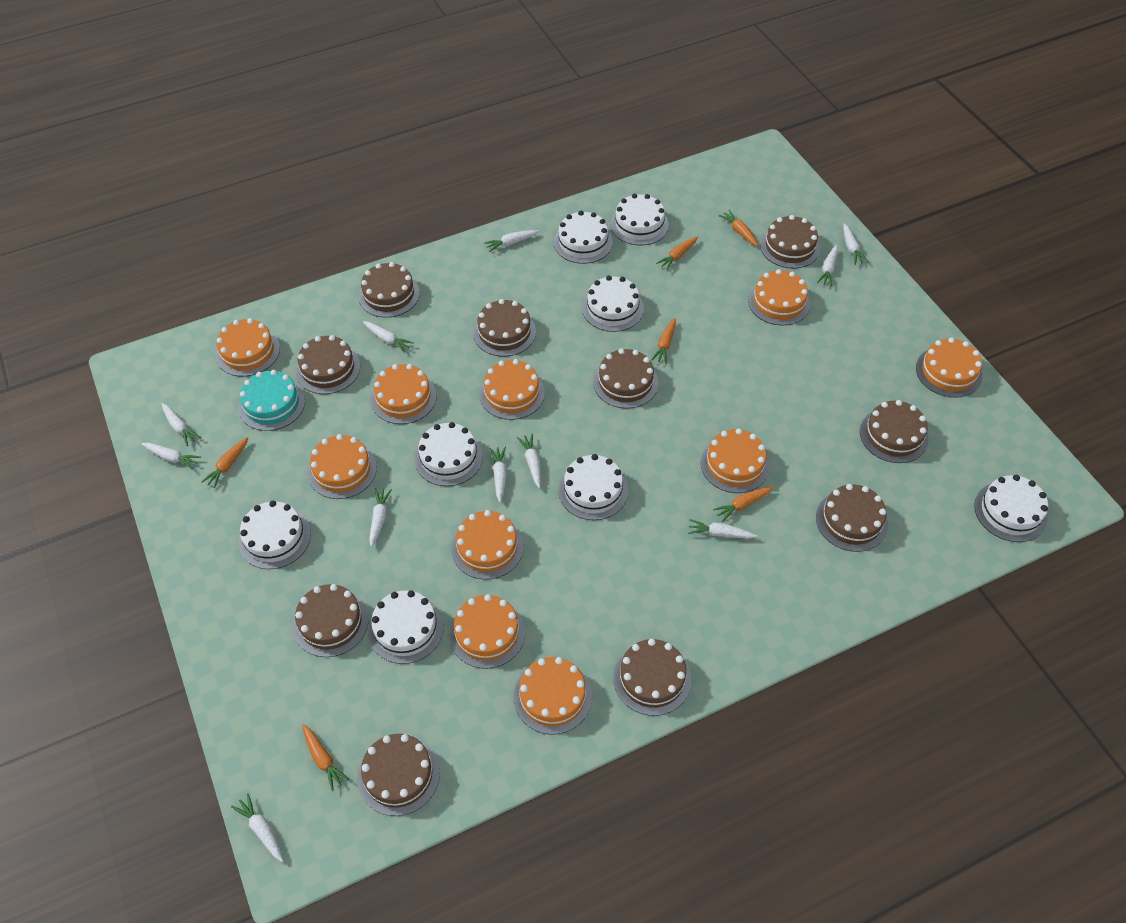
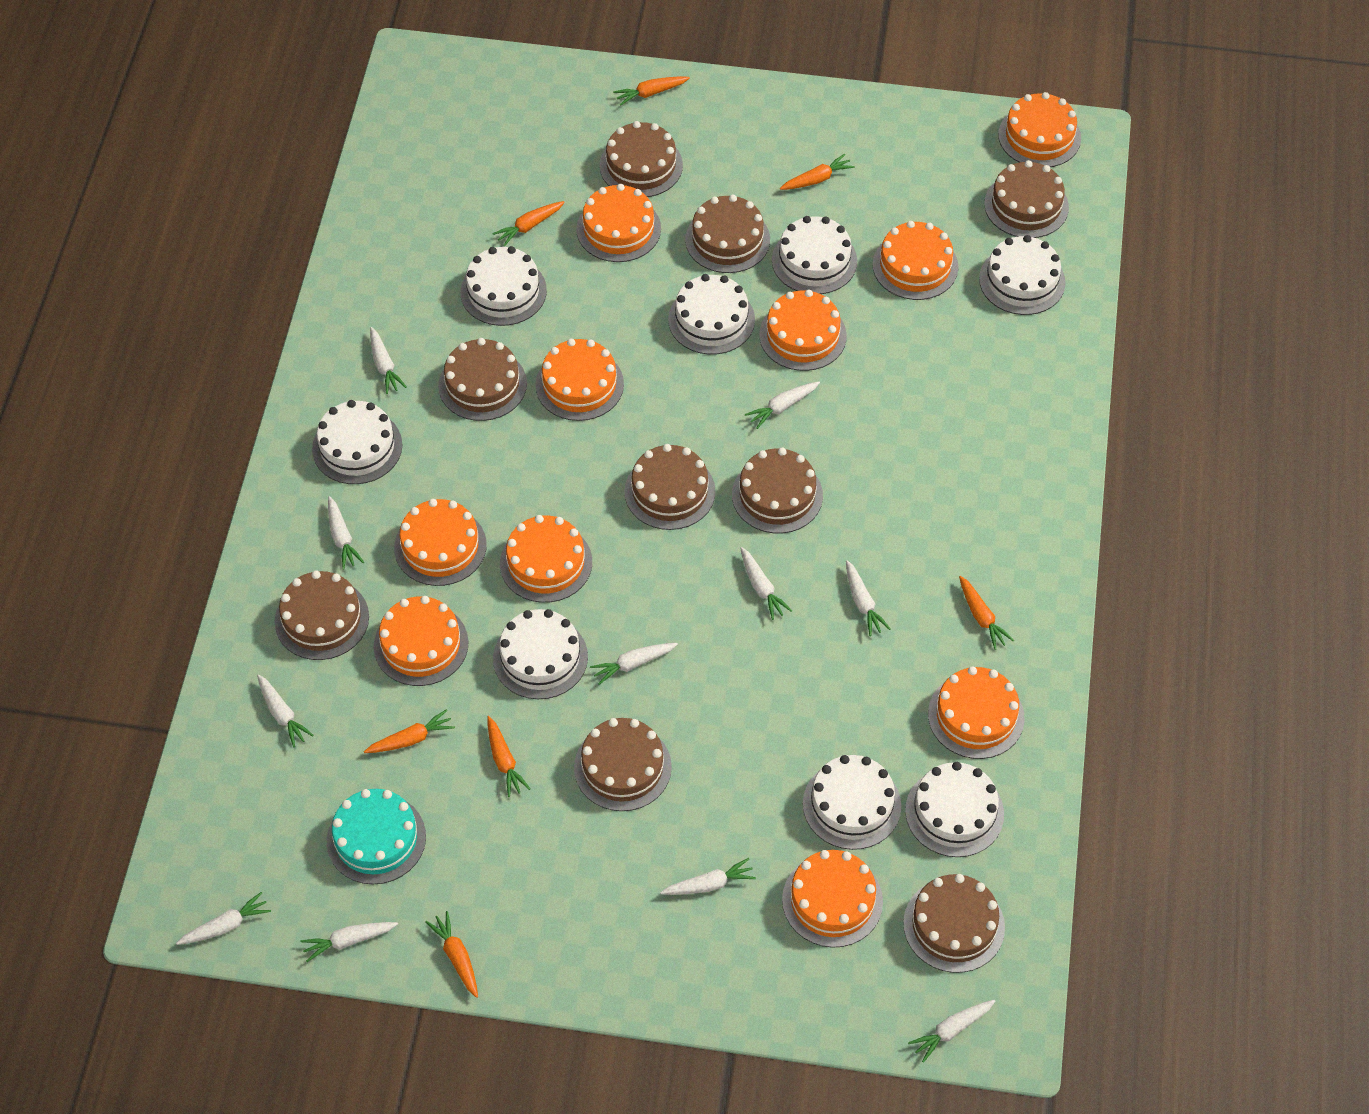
brown cake: 10 -> 9
orange carrot: 6 -> 7

